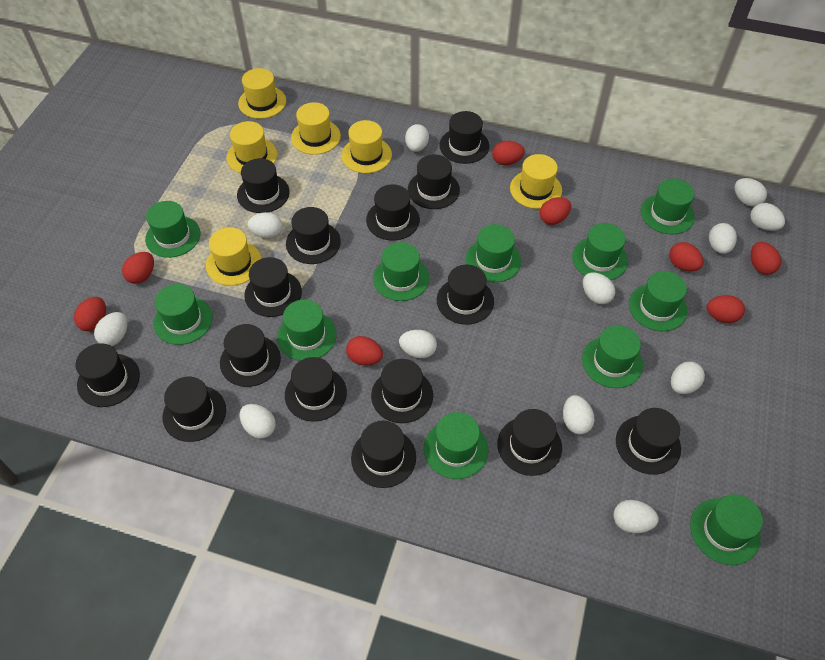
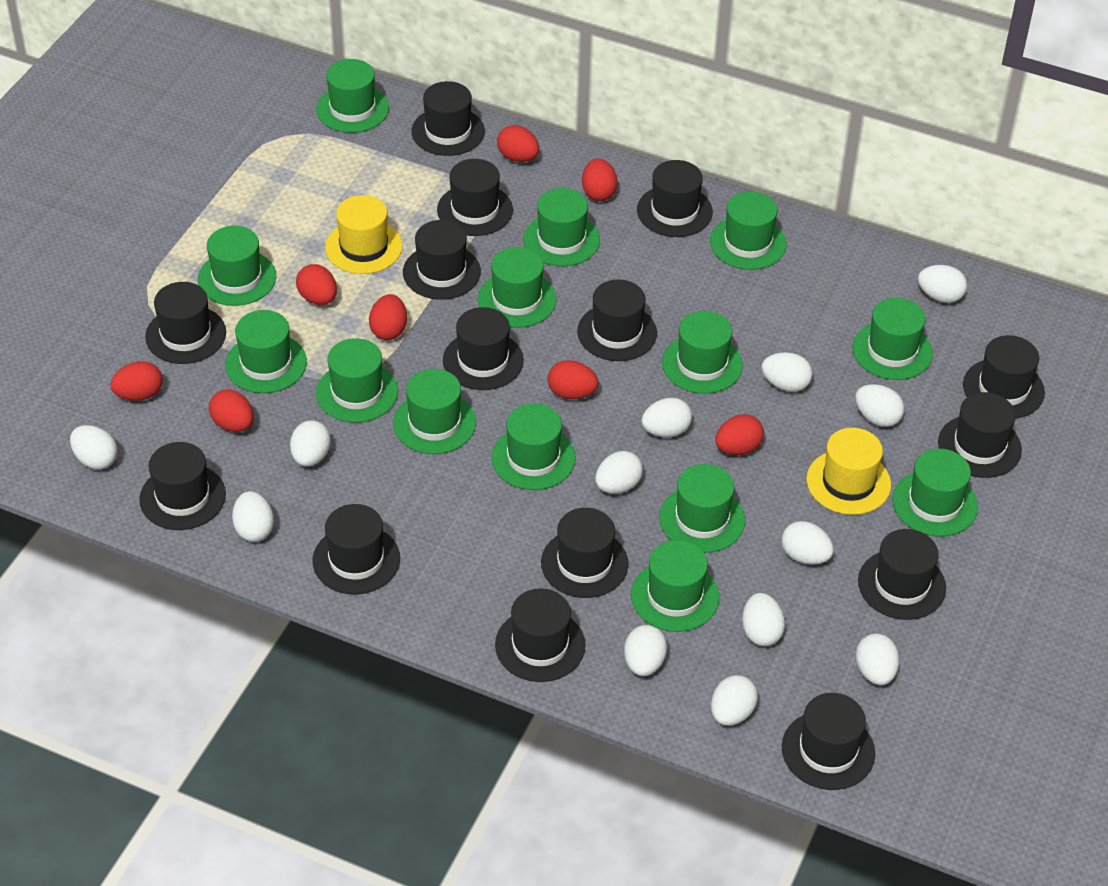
green hat: 11 -> 14
white egg: 12 -> 13
yellow hat: 6 -> 2

